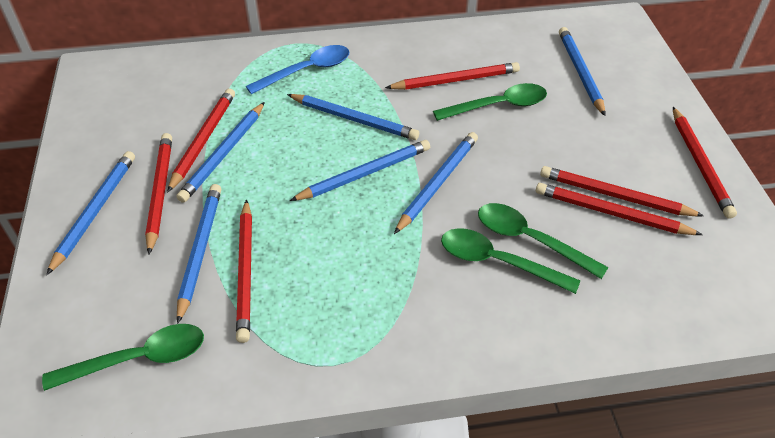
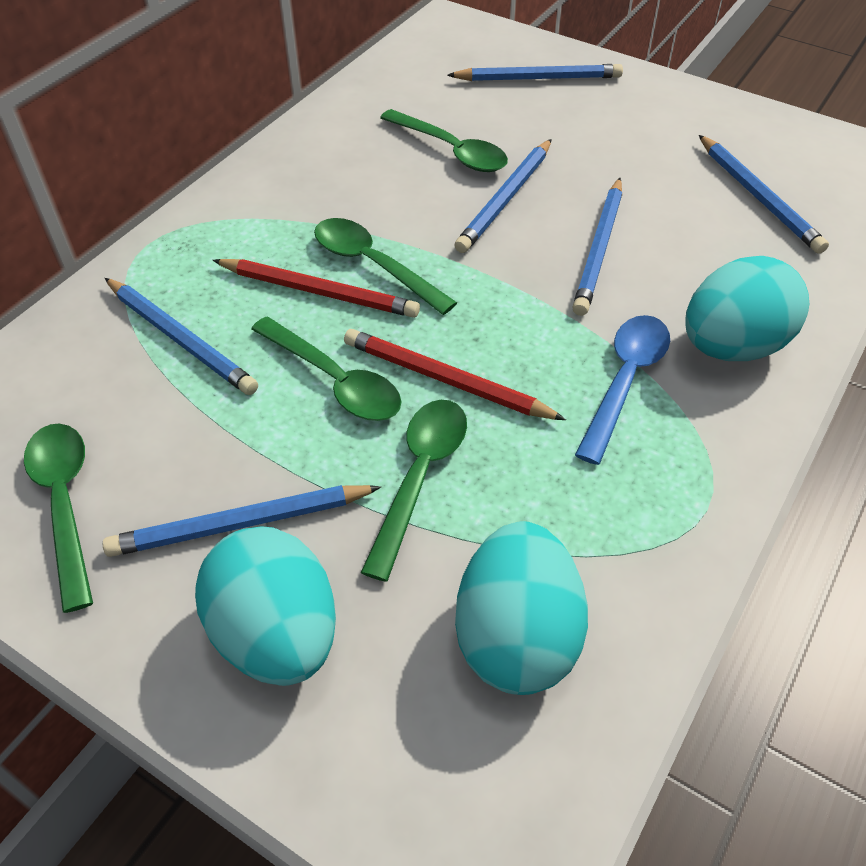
blue pencil: 7 -> 6
green spoon: 4 -> 5
red pencil: 7 -> 2
turquoise egg: 0 -> 3

